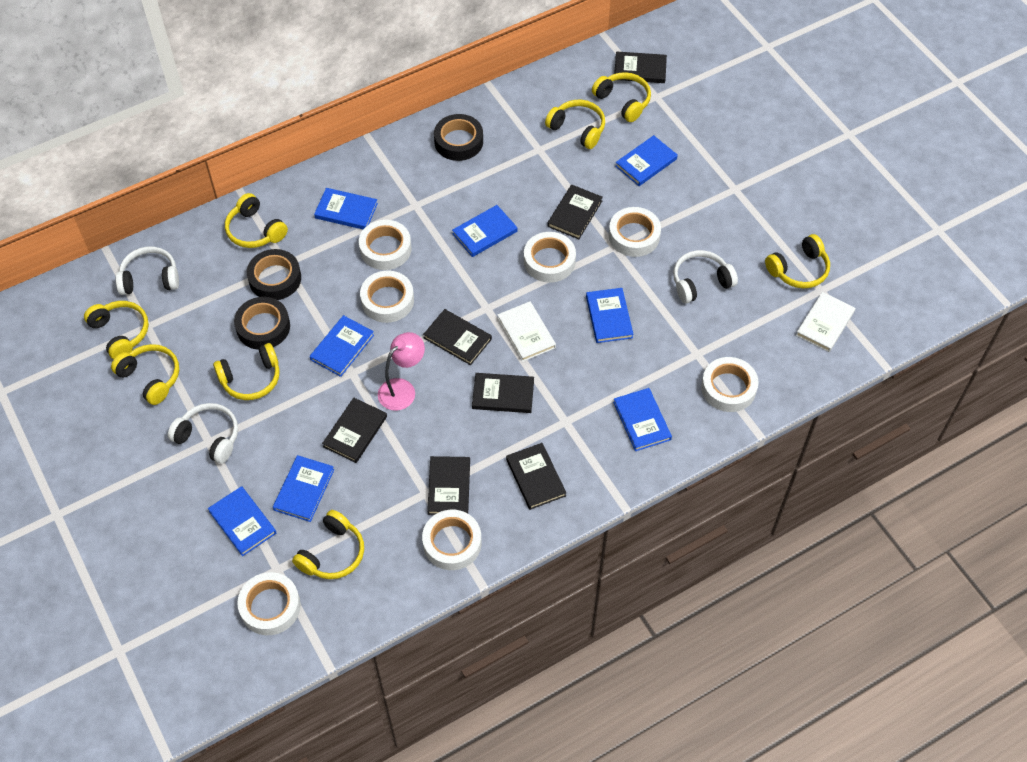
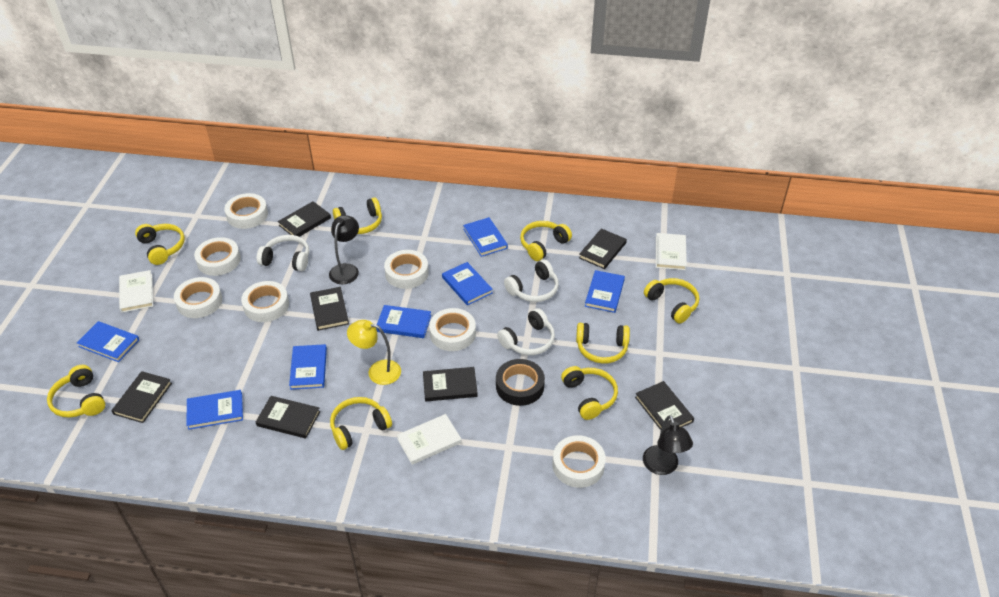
black lamp: 0 -> 2
black tape: 3 -> 1
blue book: 8 -> 7
pink lamp: 1 -> 0
white book: 2 -> 3
yellow lamp: 0 -> 1

